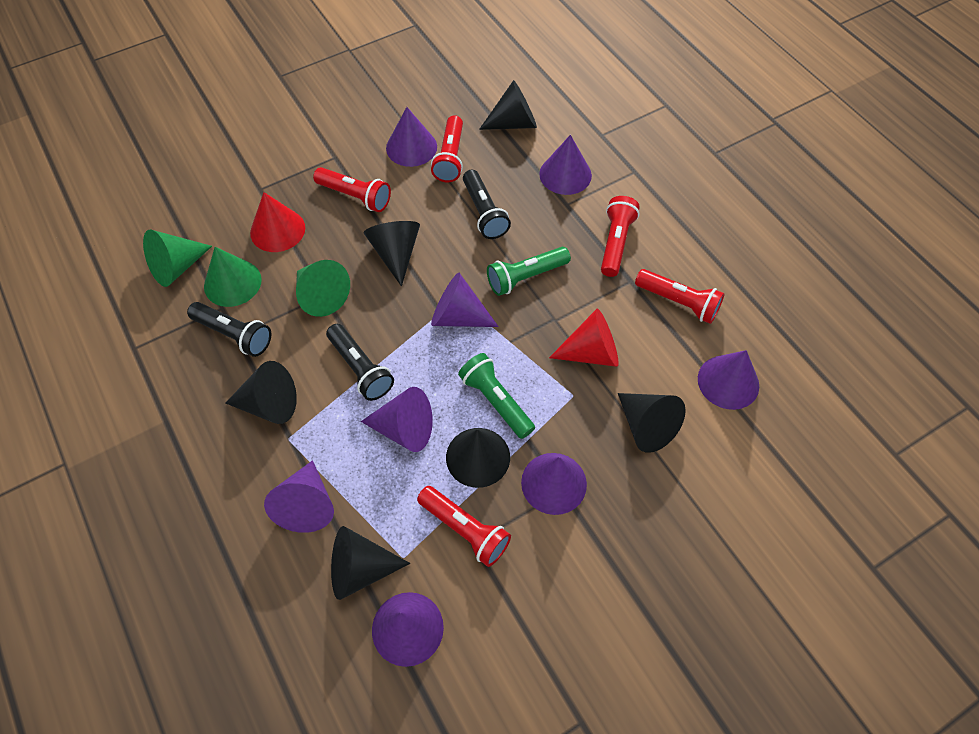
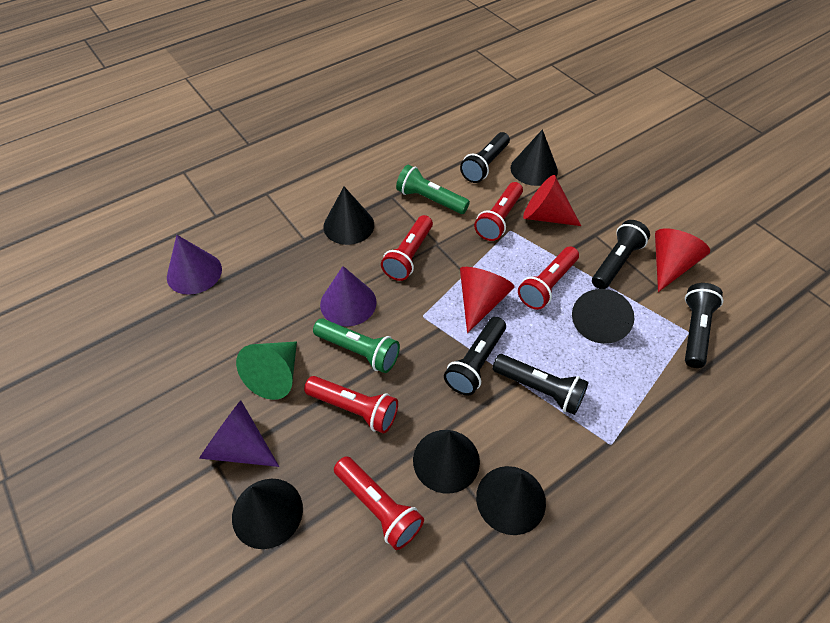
black flashlight: 3 -> 5
green cone: 3 -> 1
purple cone: 8 -> 3
red cone: 2 -> 3

